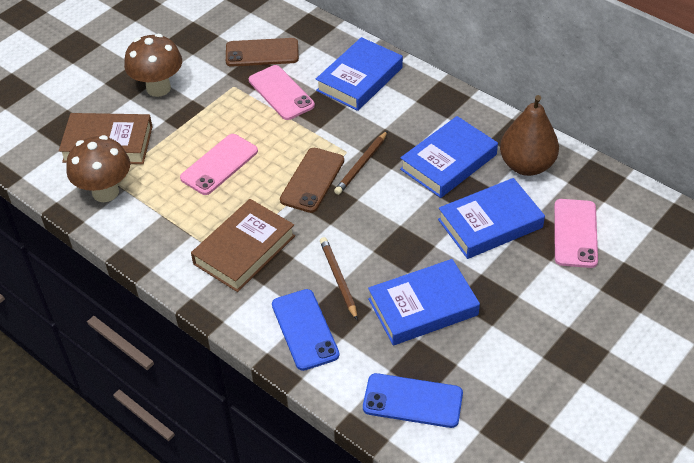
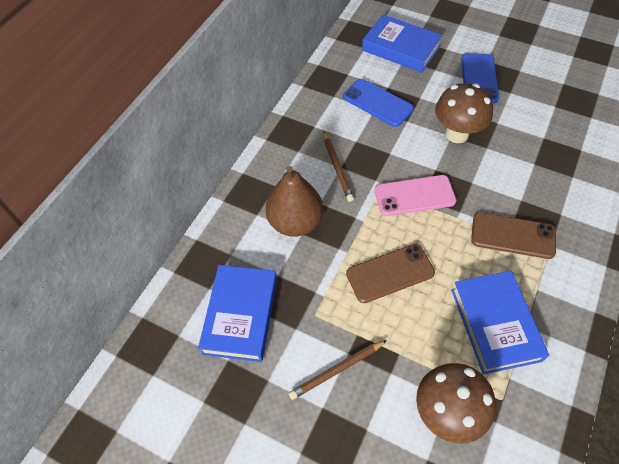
blue book: 4 -> 3
brown book: 2 -> 0
pink phone: 3 -> 1

